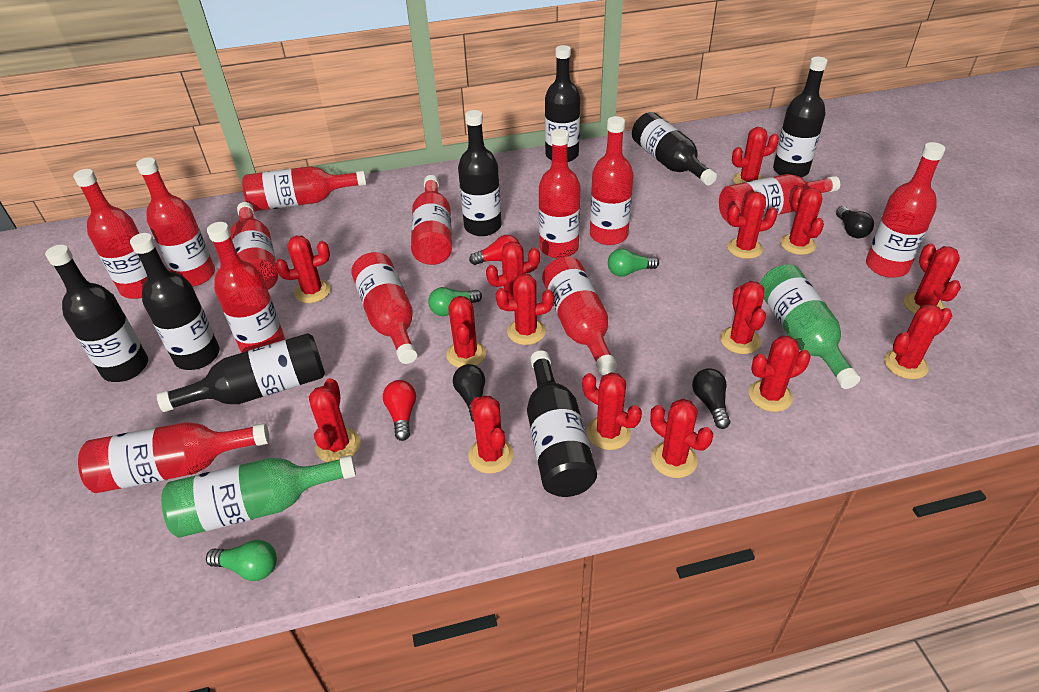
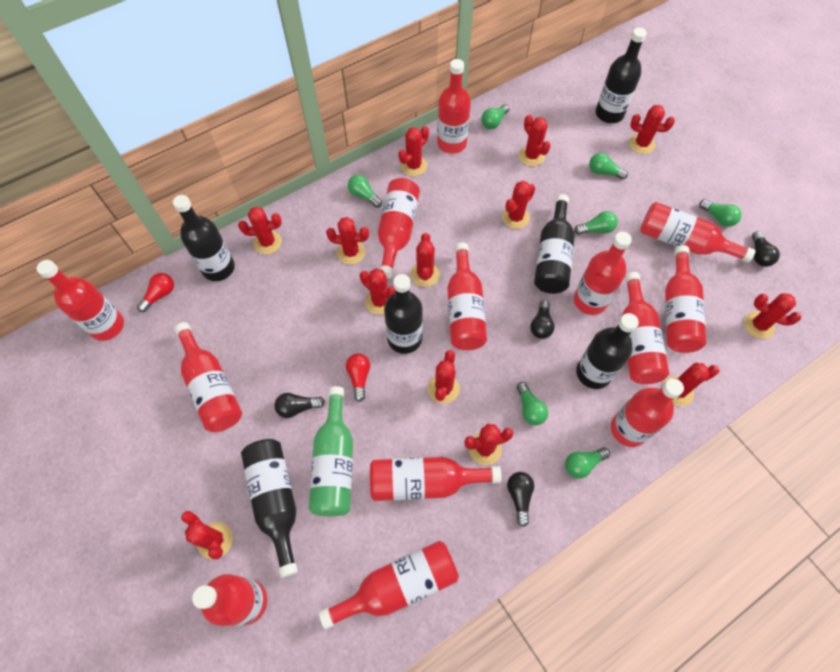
black bottle: 8 -> 6
black light bulb: 3 -> 4
green bottle: 2 -> 1
green light bulb: 3 -> 7
red cactus: 15 -> 13

